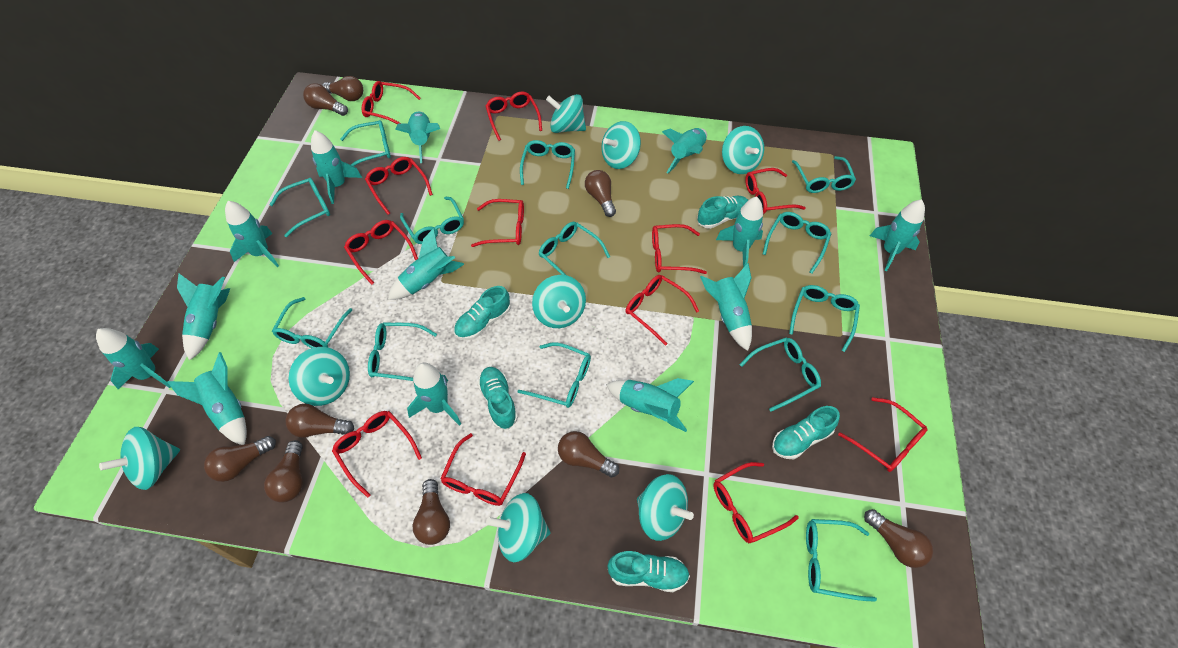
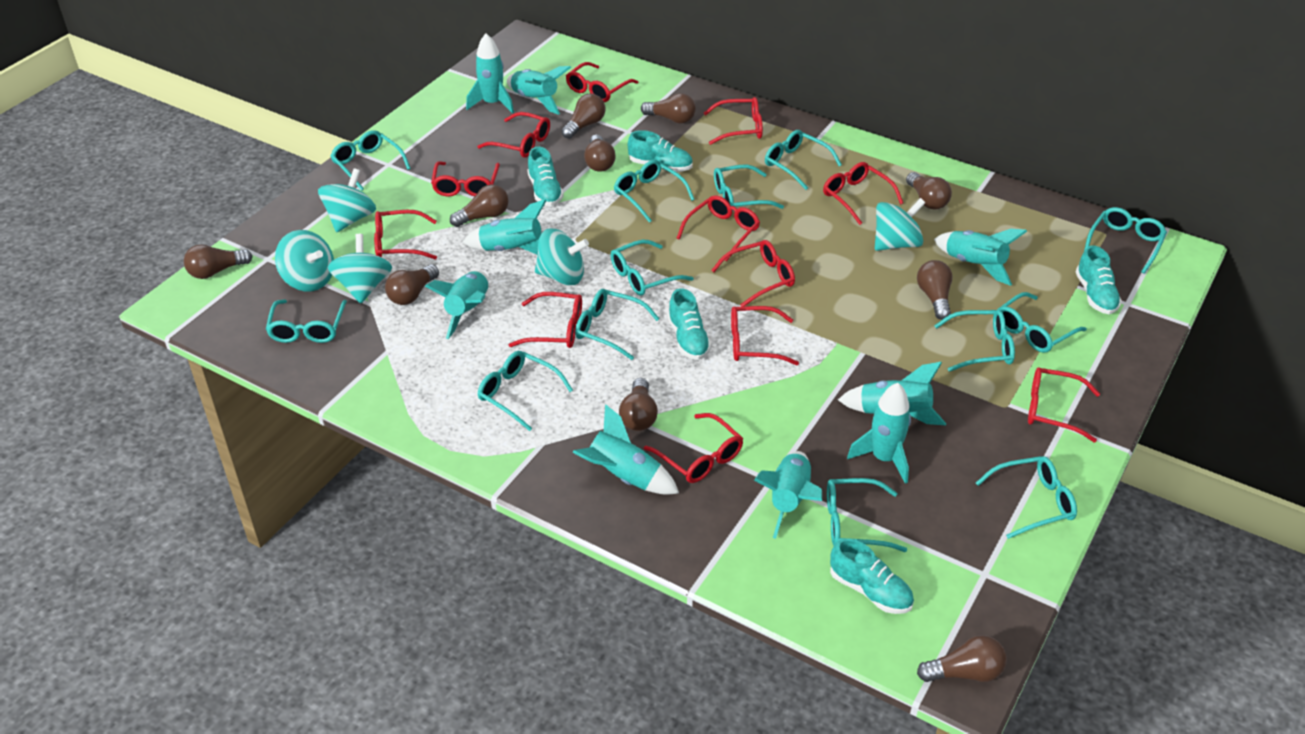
brown light bulb: 9 -> 10
turquoise rocket: 13 -> 9
turquoise spinning top: 8 -> 5

